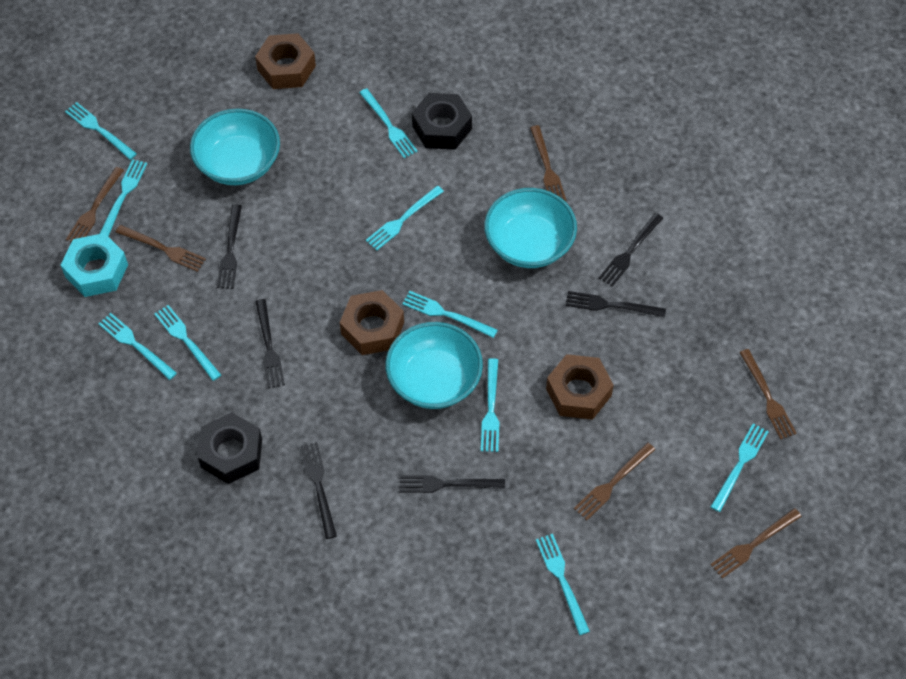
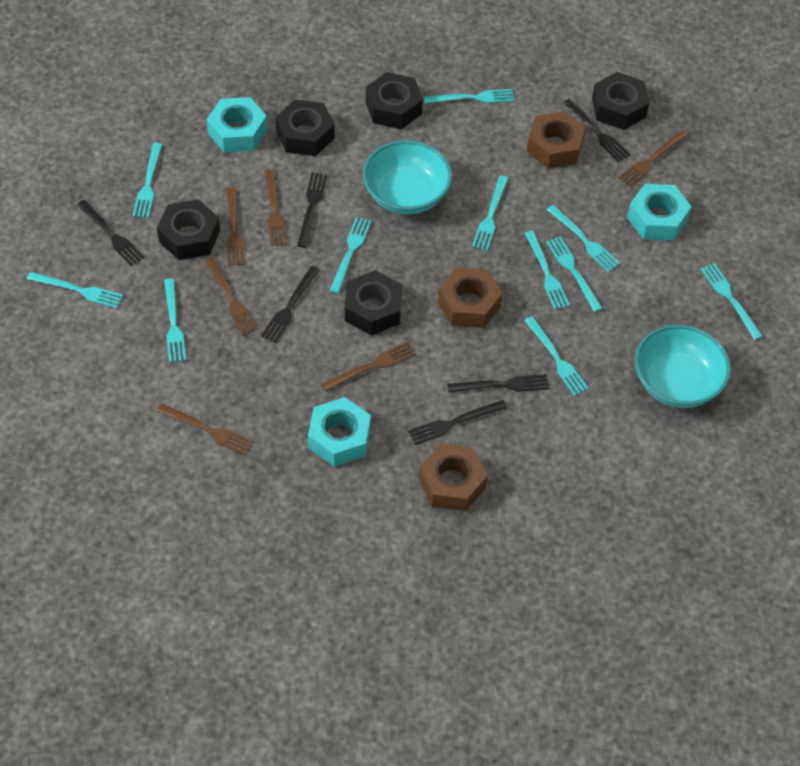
black nut: 2 -> 5
turquoise bowl: 3 -> 2
turquoise fork: 10 -> 11
turquoise nut: 1 -> 3

